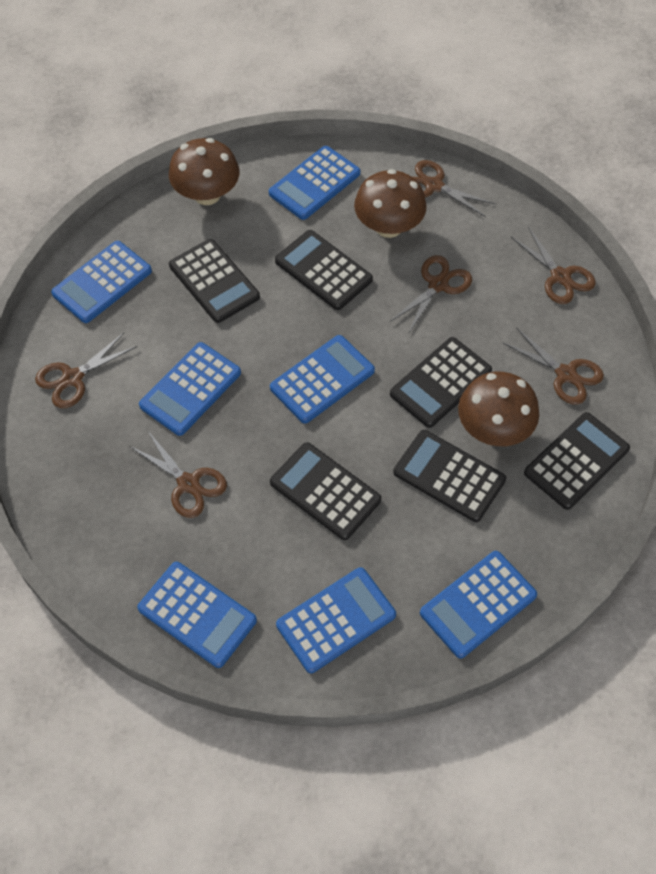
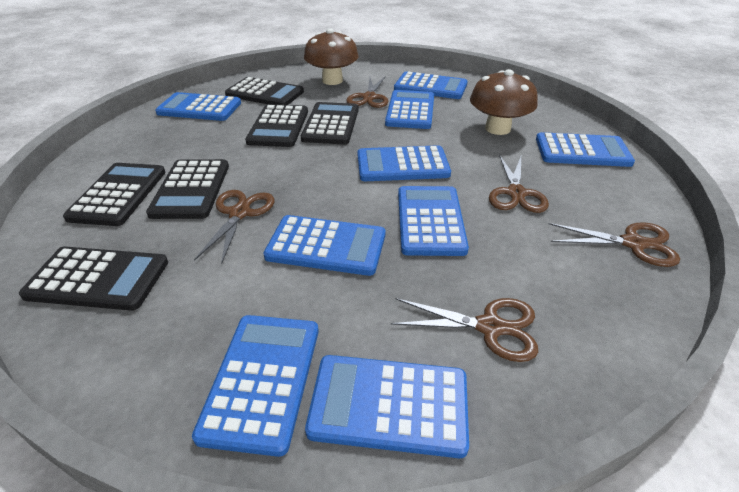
blue calculator: 7 -> 9
brown mushroom: 3 -> 2
brown scissors: 6 -> 5

